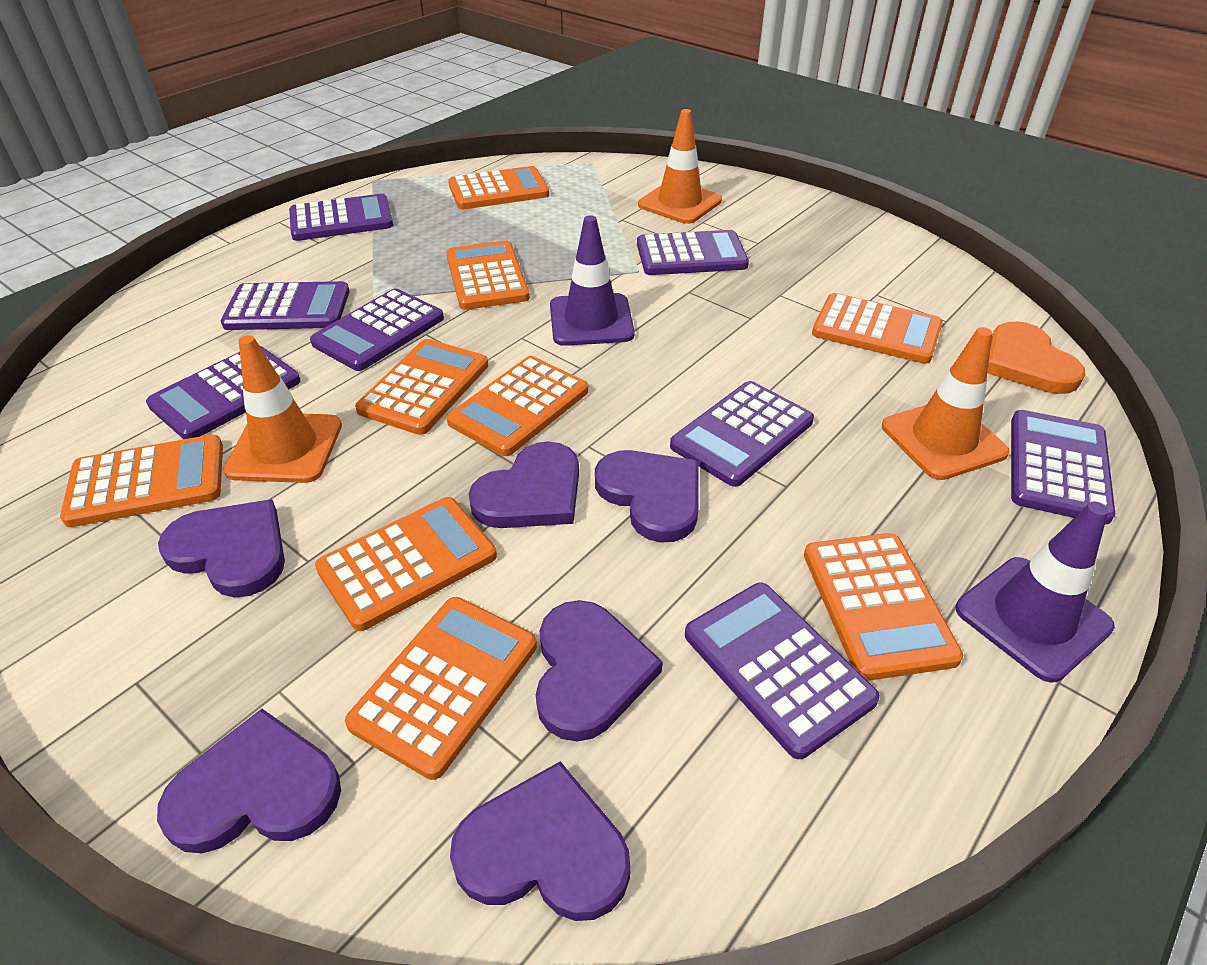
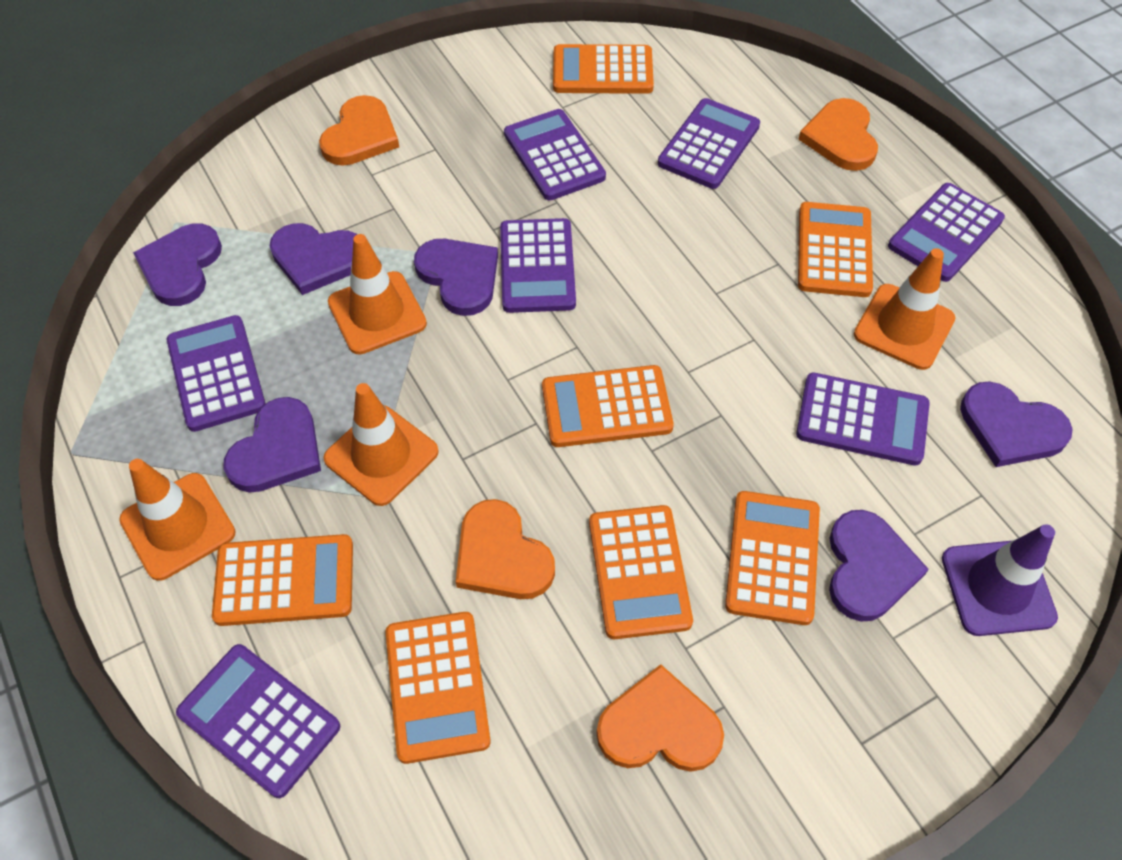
orange calculator: 9 -> 7
orange heart: 1 -> 4
orange traffic cone: 3 -> 4
purple calculator: 8 -> 7
purple traffic cone: 2 -> 1

